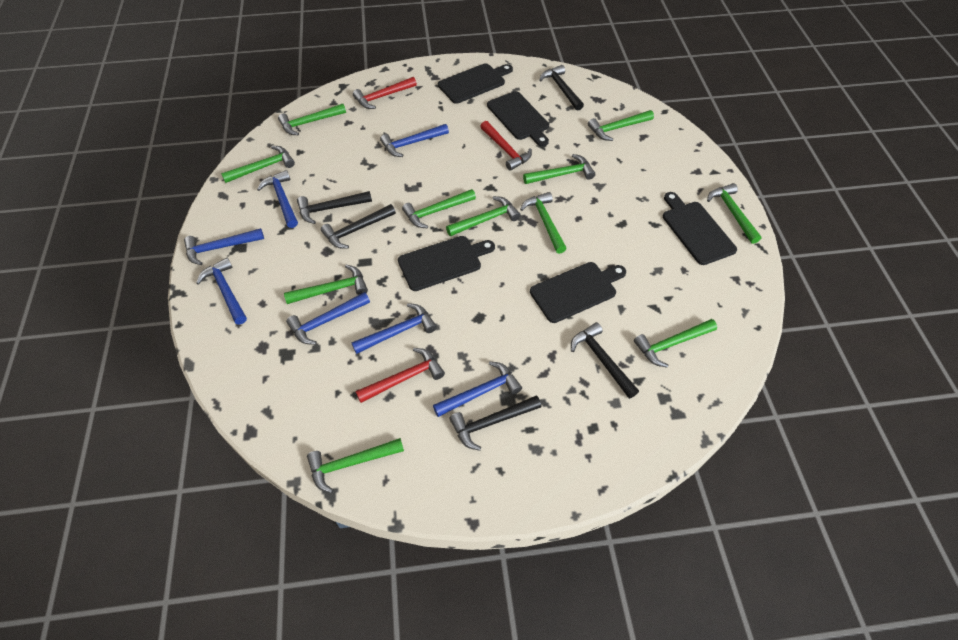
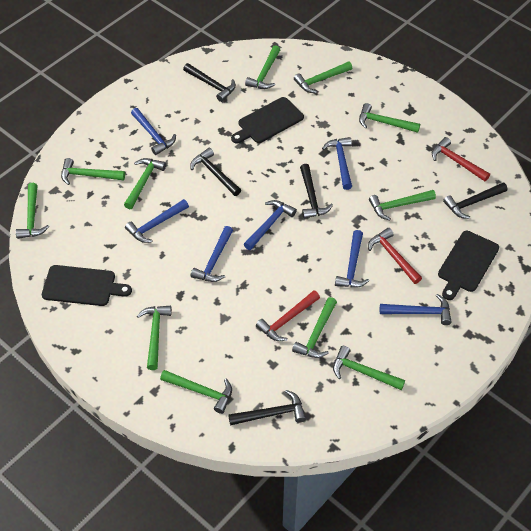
black cutting board: 5 -> 3

